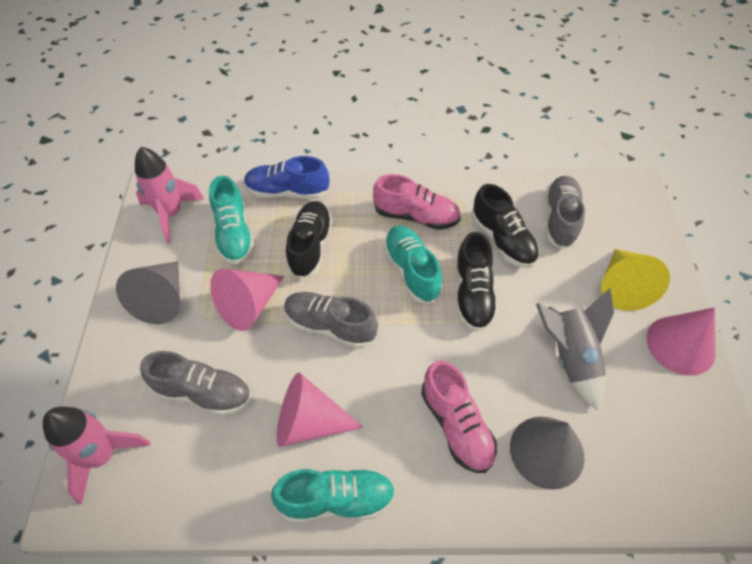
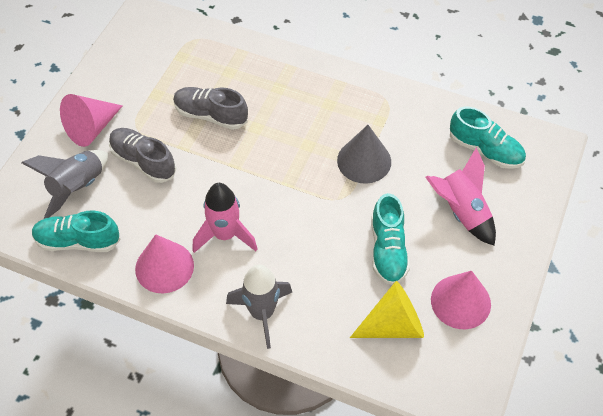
black shoe: 3 -> 0
blue shoe: 1 -> 0
grey cone: 2 -> 1
grey rocket: 1 -> 2
grey shoe: 3 -> 2
pink shoe: 2 -> 0

